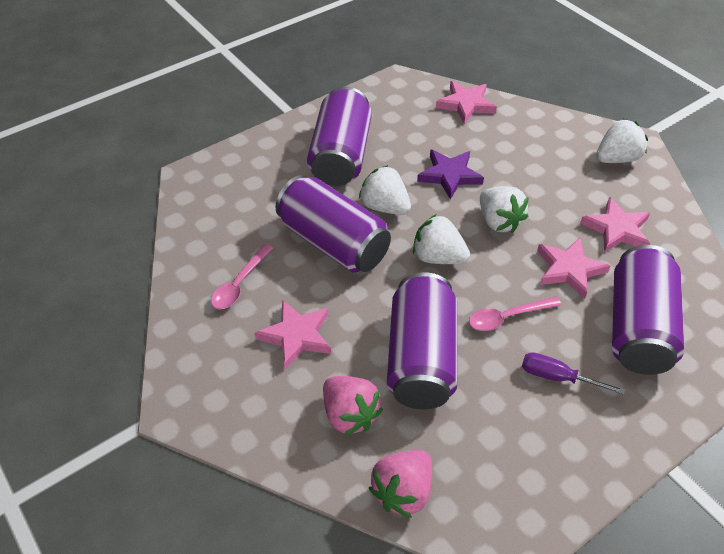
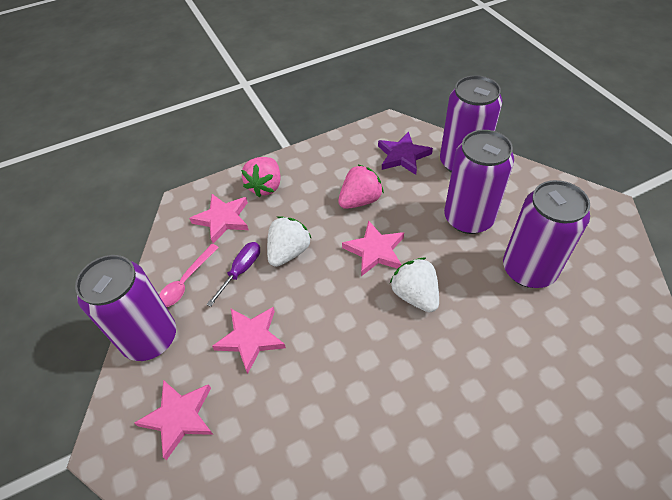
pink spoon: 2 -> 1
white strawberry: 4 -> 2

